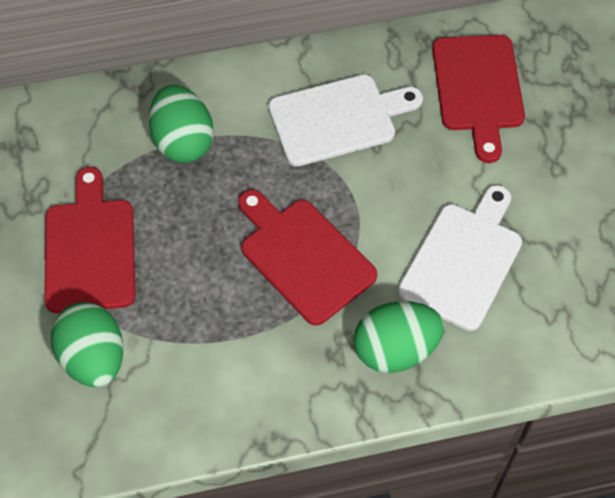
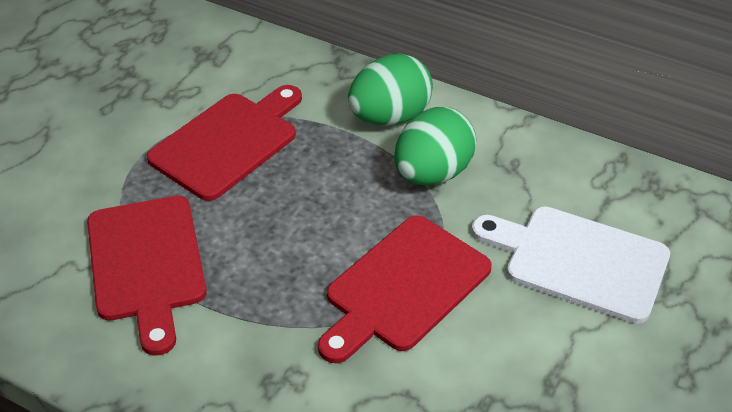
green egg: 3 -> 2
white cutting board: 2 -> 1

